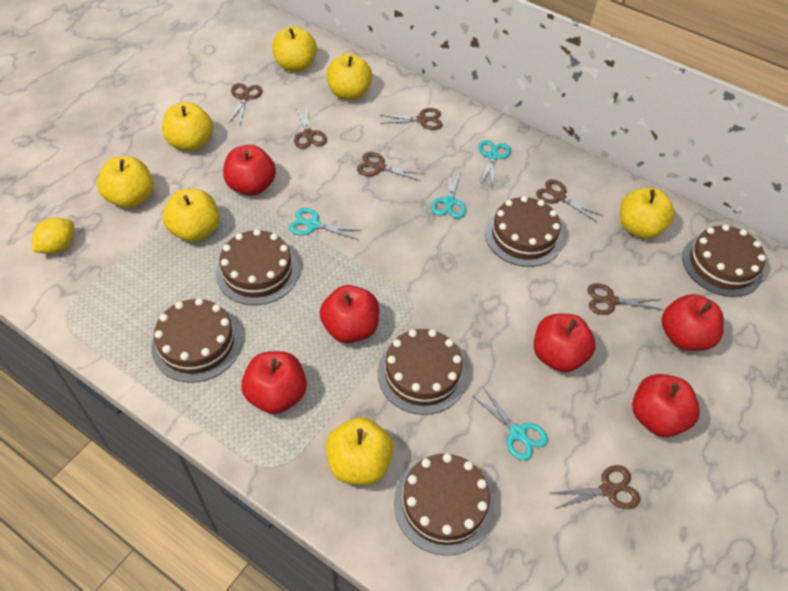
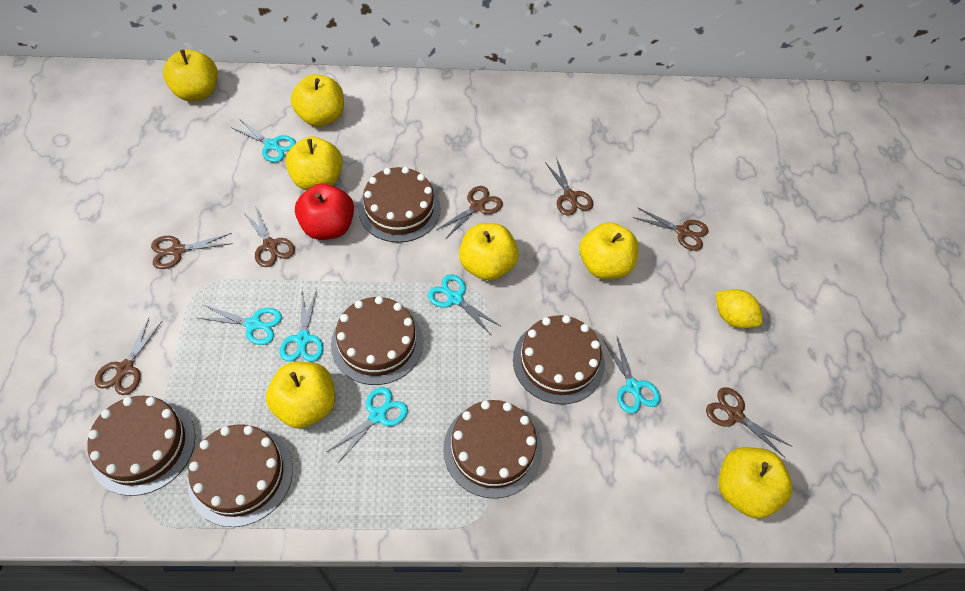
red apple: 6 -> 1
turquoise scissors: 4 -> 6

